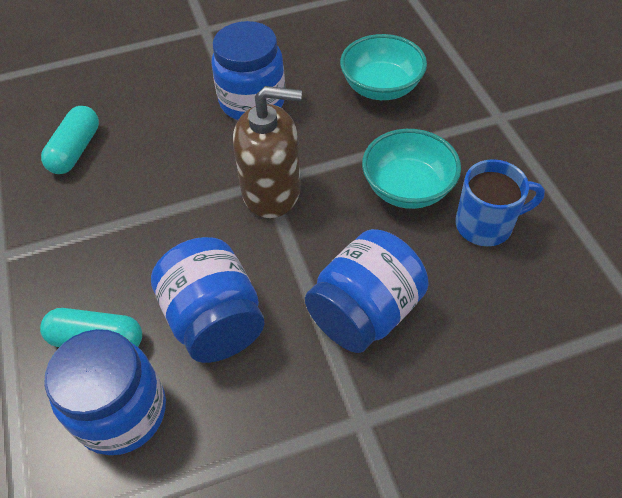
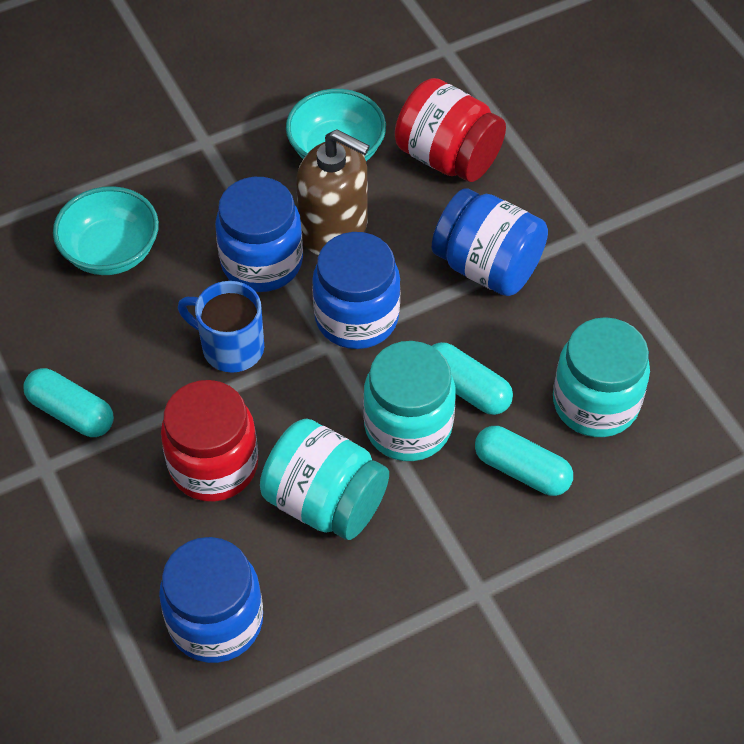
red jar: 0 -> 2
turquoise capsule: 2 -> 3
turquoise jar: 0 -> 3

